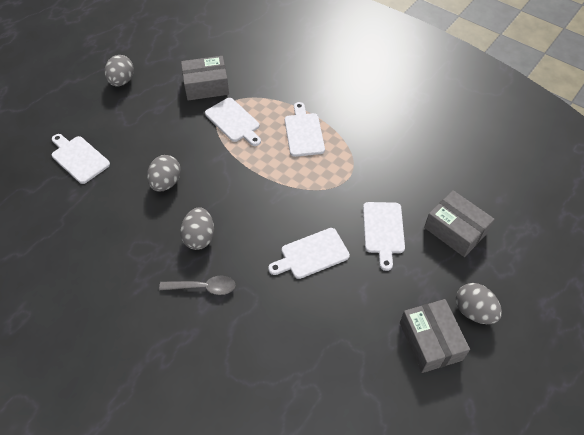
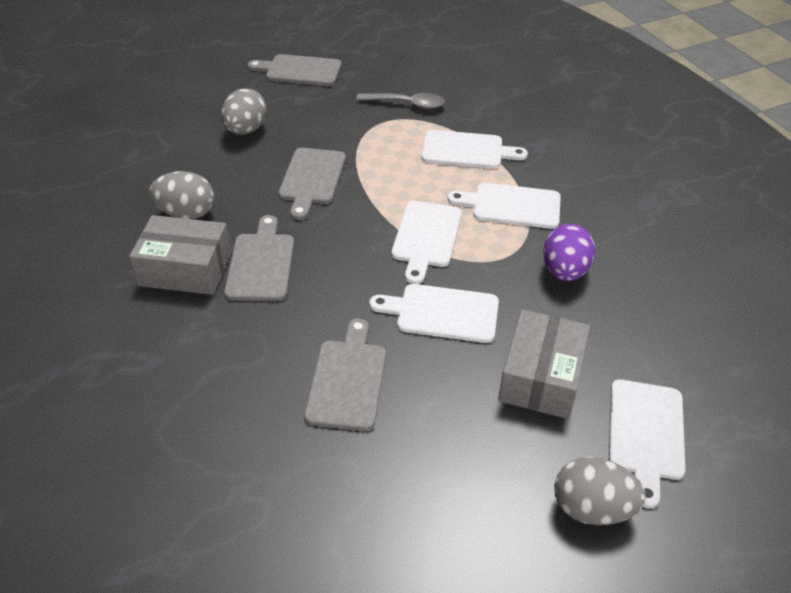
grey box: 3 -> 2
grey cutting board: 0 -> 4
grey egg: 4 -> 3
purple egg: 0 -> 1

